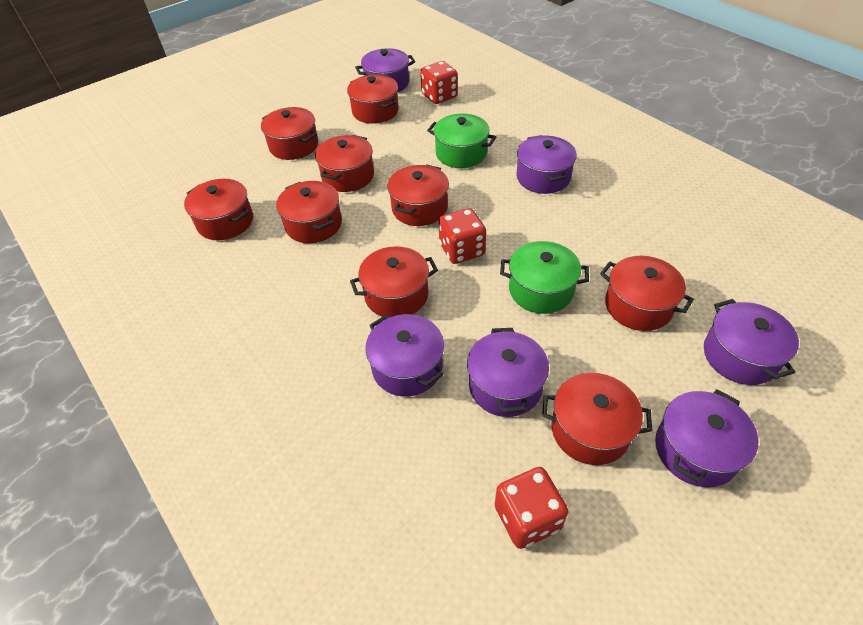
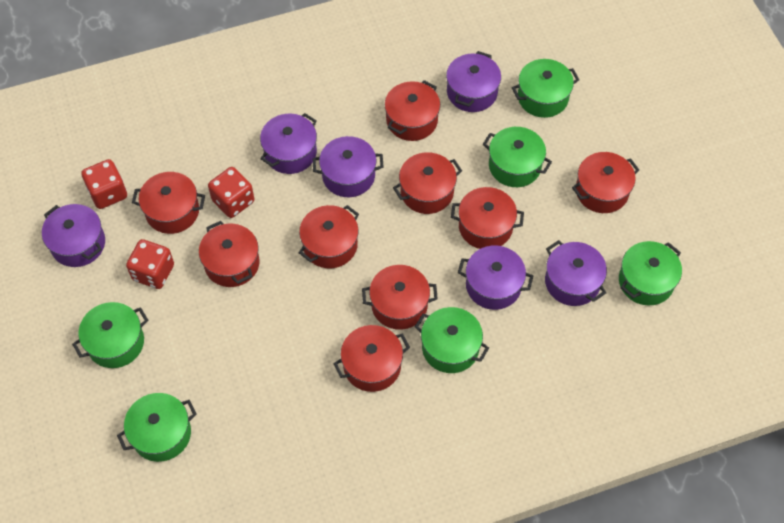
green pot: 2 -> 6

